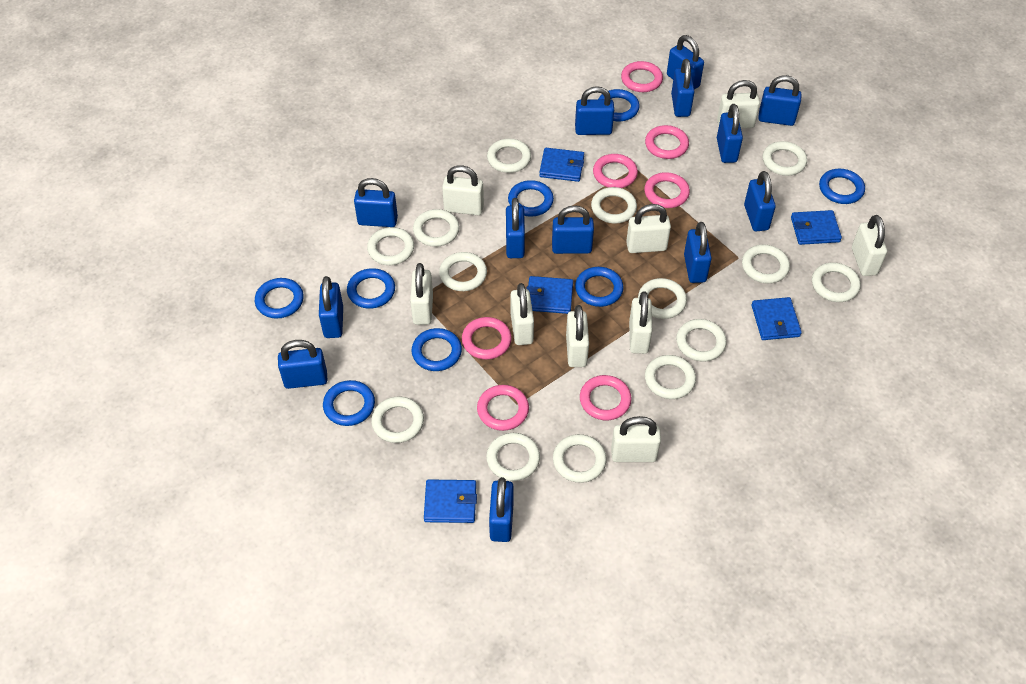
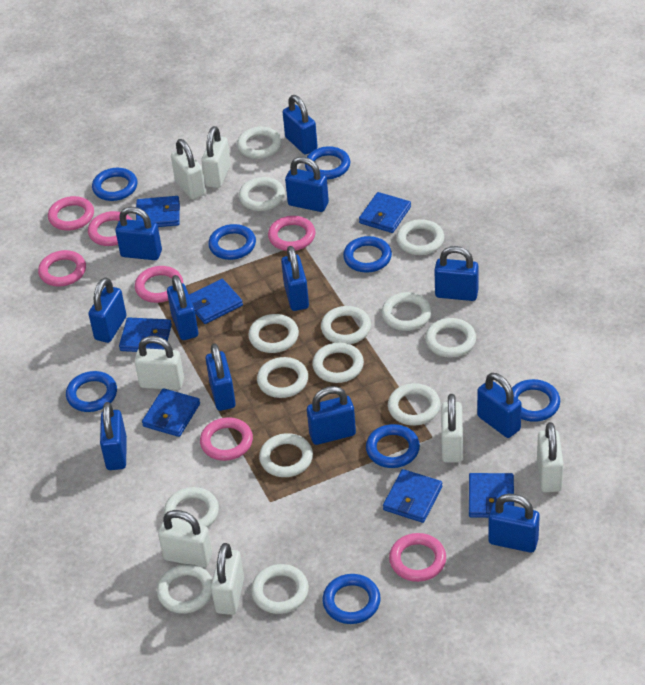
blue padlock: 13 -> 12
blue wallet: 5 -> 7
white padlock: 9 -> 7

